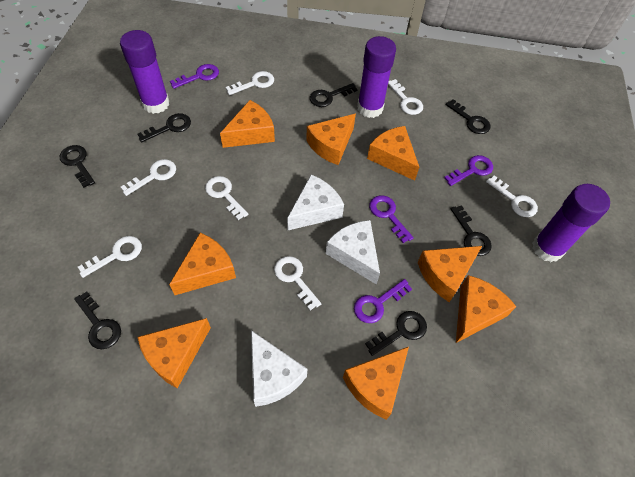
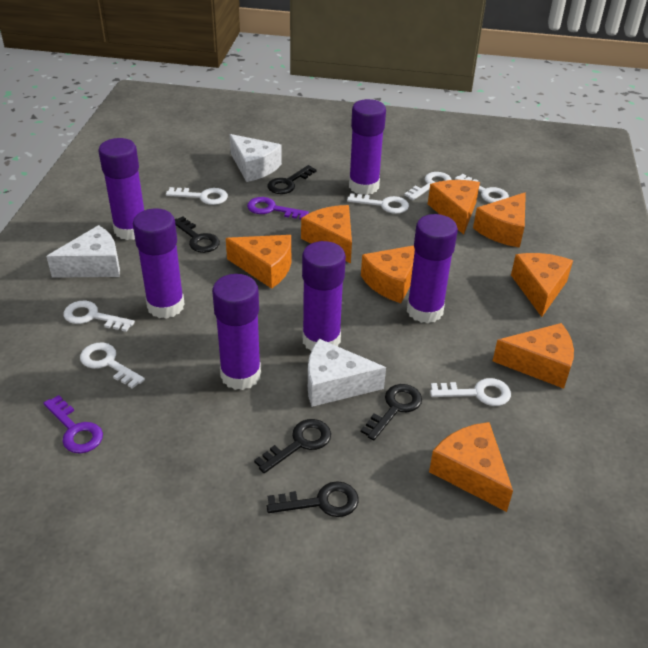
black key: 7 -> 5
purple glue stick: 3 -> 6
purple key: 4 -> 2

